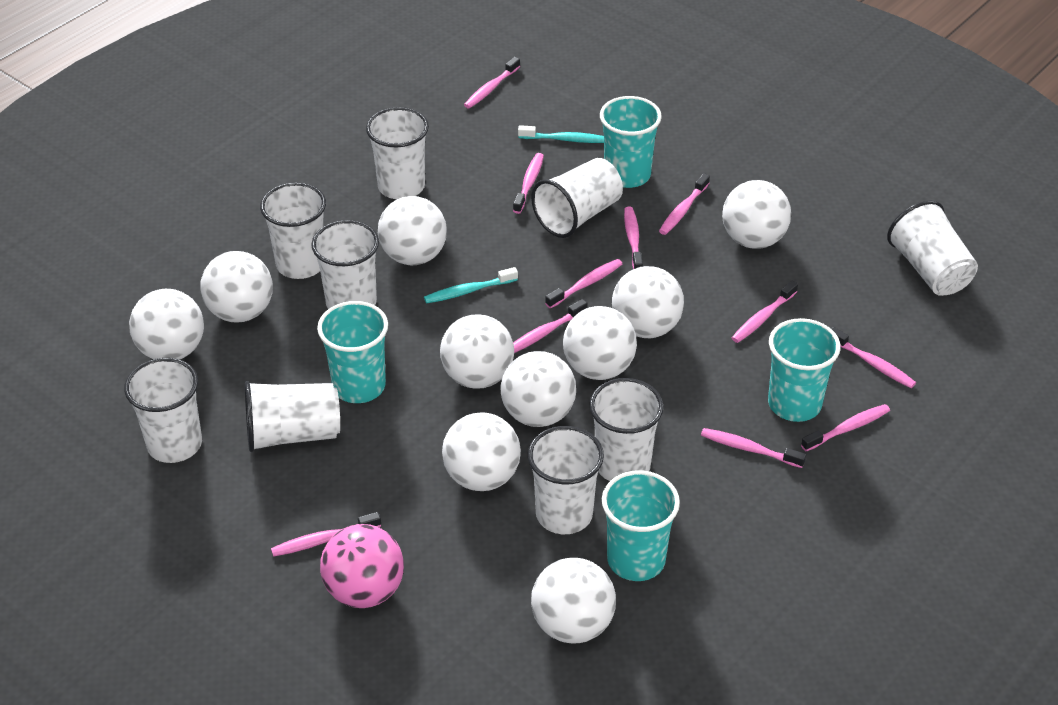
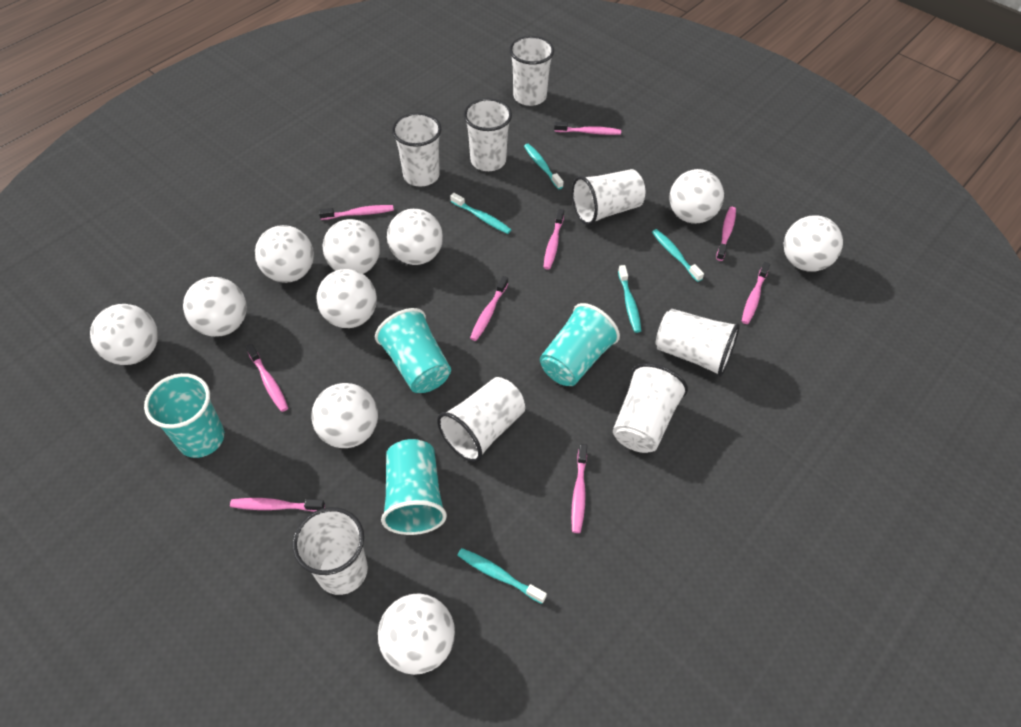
pink ball: 1 -> 0
pink toothbrush: 11 -> 9
turquoise toothbrush: 2 -> 5
white cup: 9 -> 8

